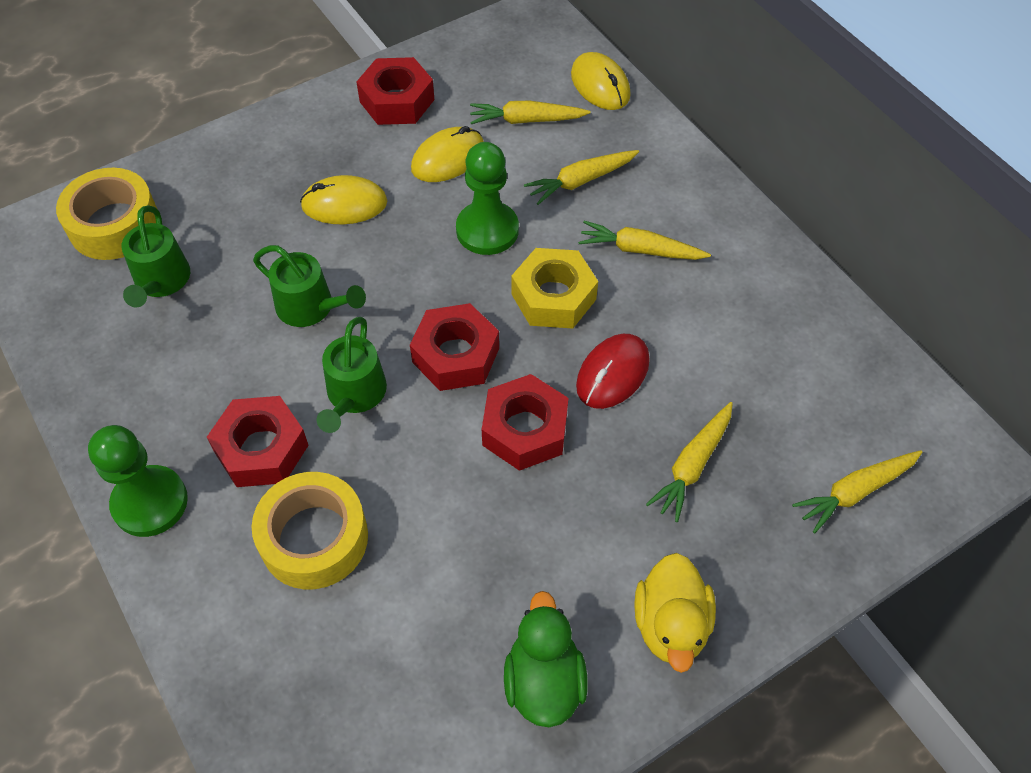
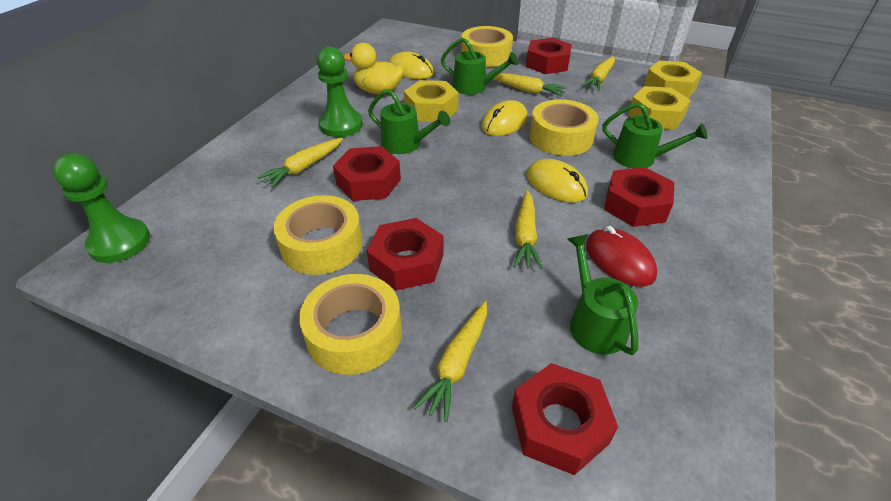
green duck: 1 -> 0
green watering can: 3 -> 4
red nut: 4 -> 5
yellow nut: 1 -> 3
yellow tape: 2 -> 4

